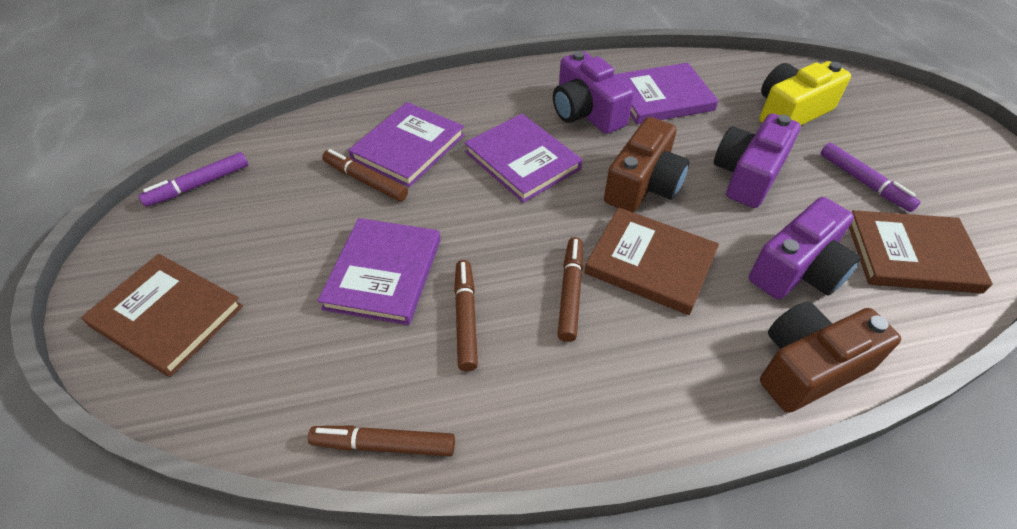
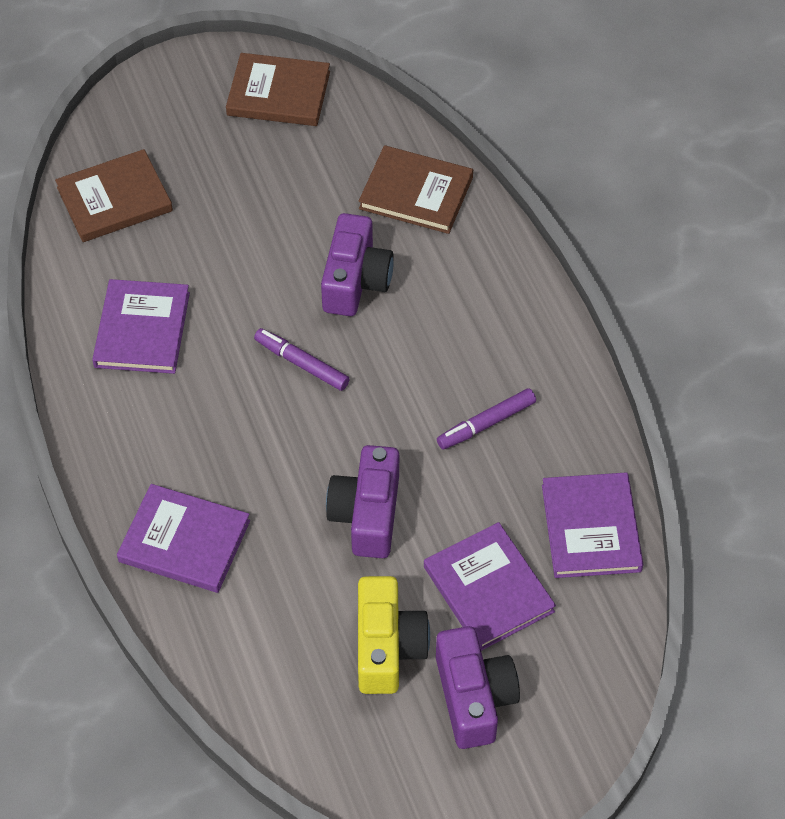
brown camera: 2 -> 0
brown marker: 4 -> 0

